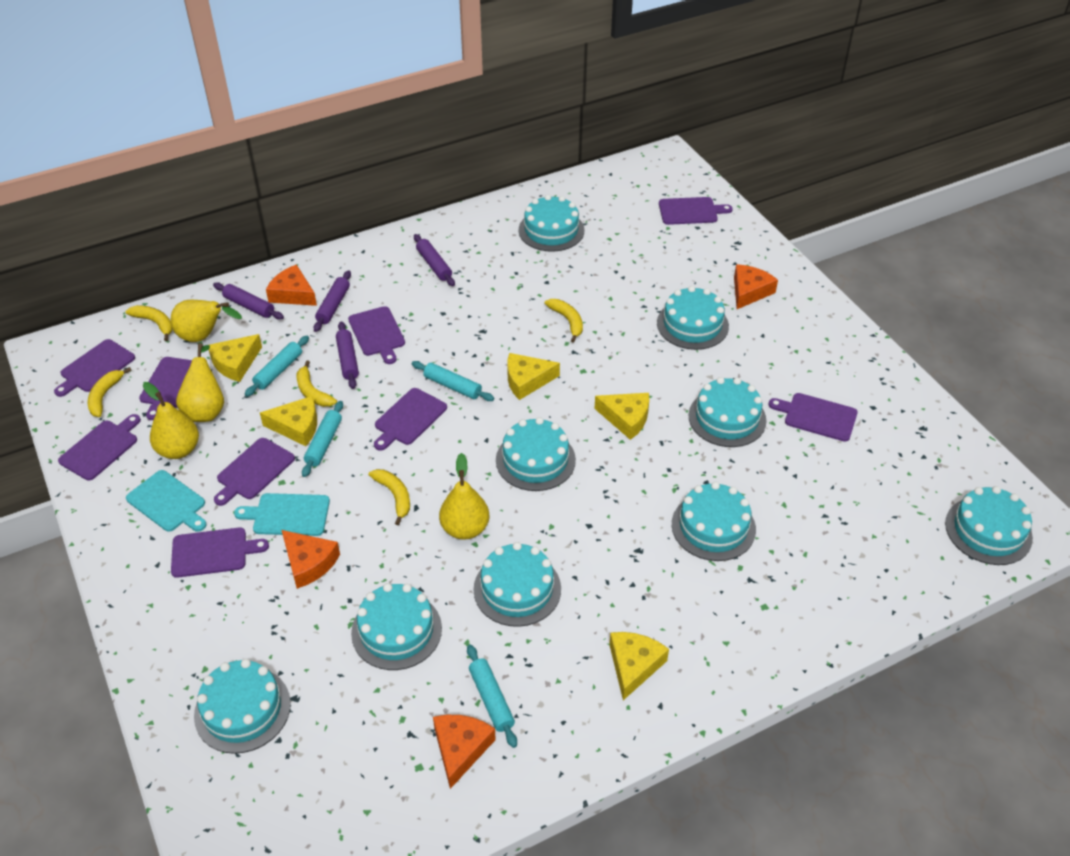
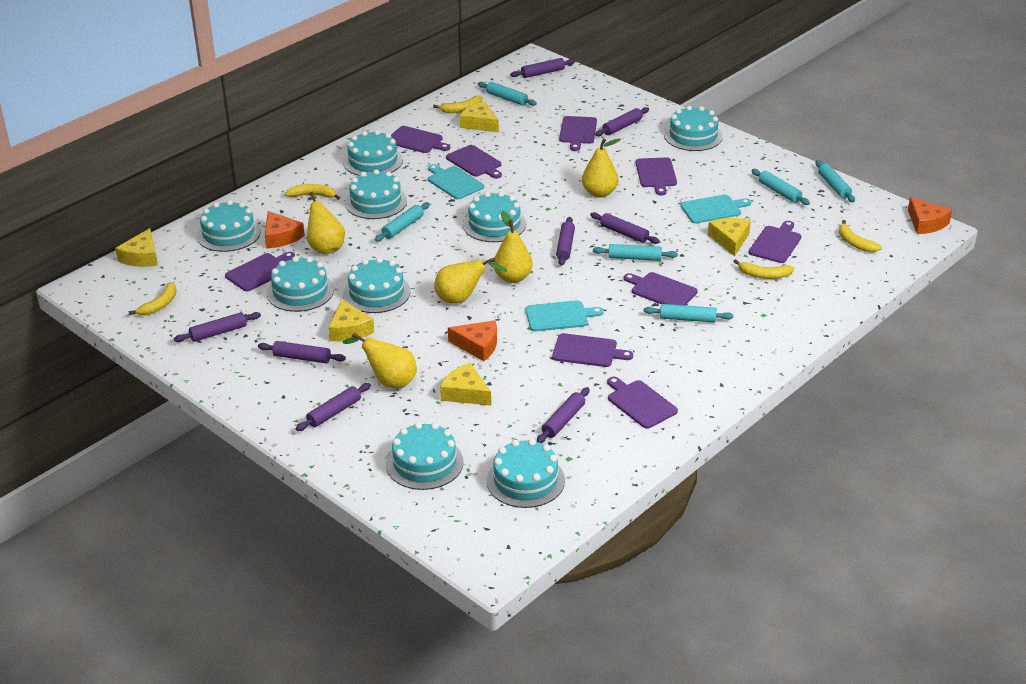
orange cheese: 4 -> 3
purple rolling pin: 4 -> 8
turquoise cutting board: 2 -> 3
turquoise rolling pin: 4 -> 6
yellow pear: 4 -> 5

